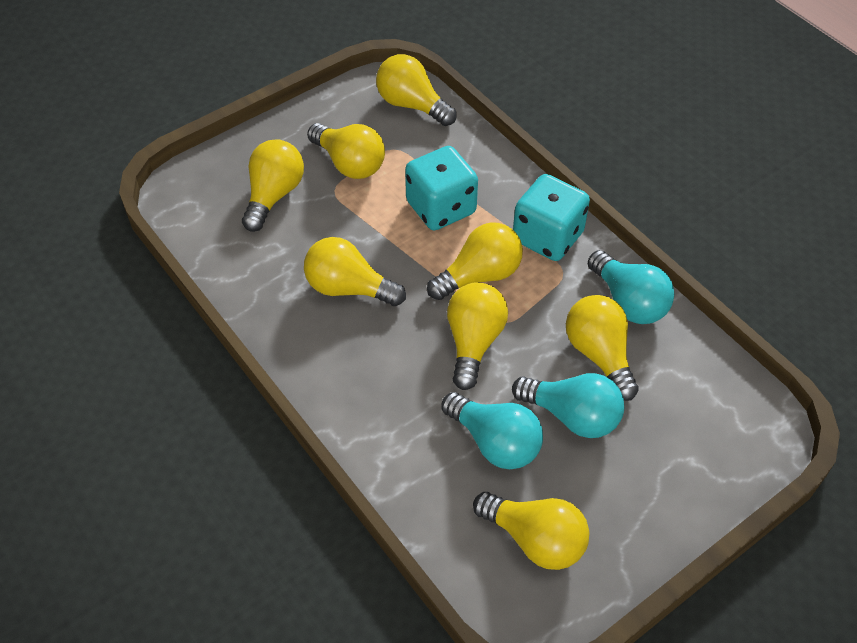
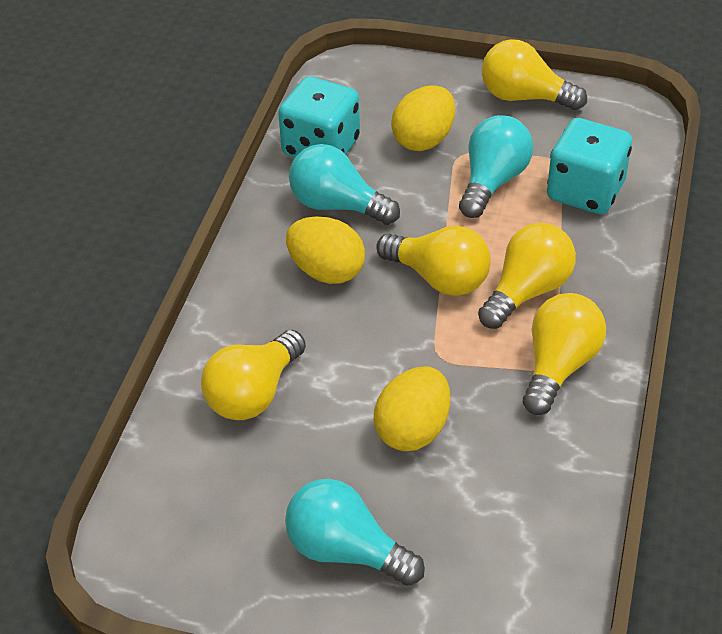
yellow egg: 0 -> 3
yellow light bulb: 8 -> 5

